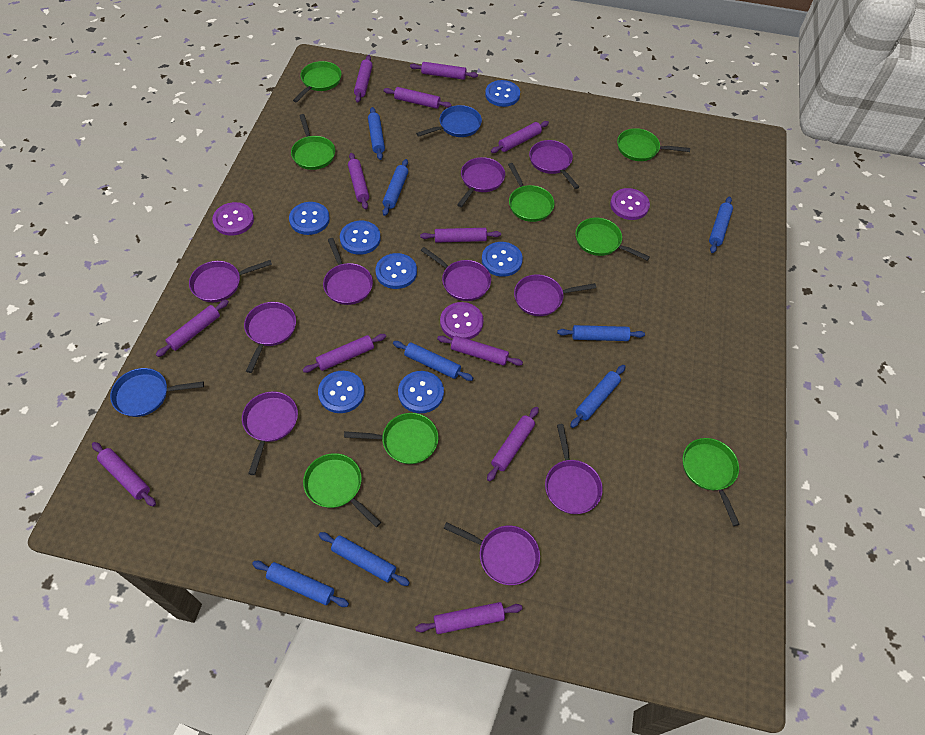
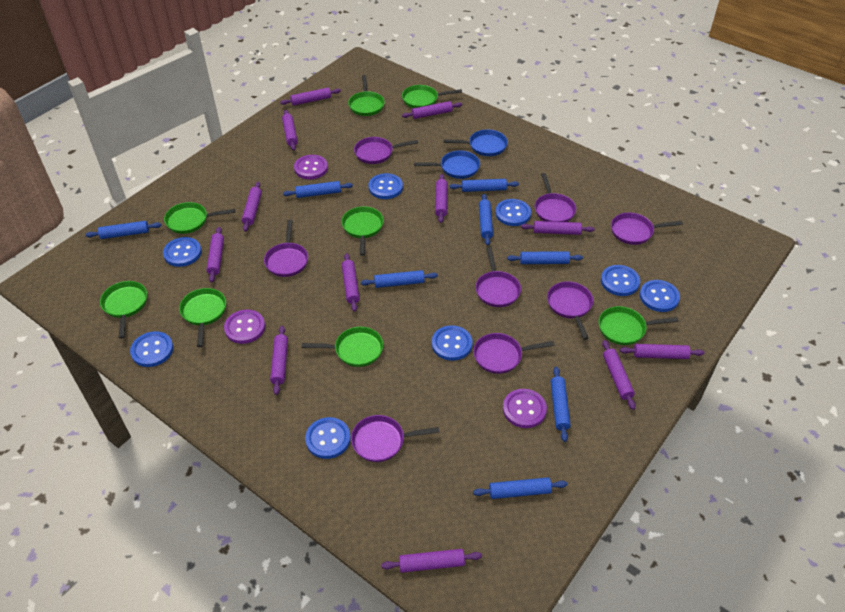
blue button: 7 -> 8
purple pan: 10 -> 8

